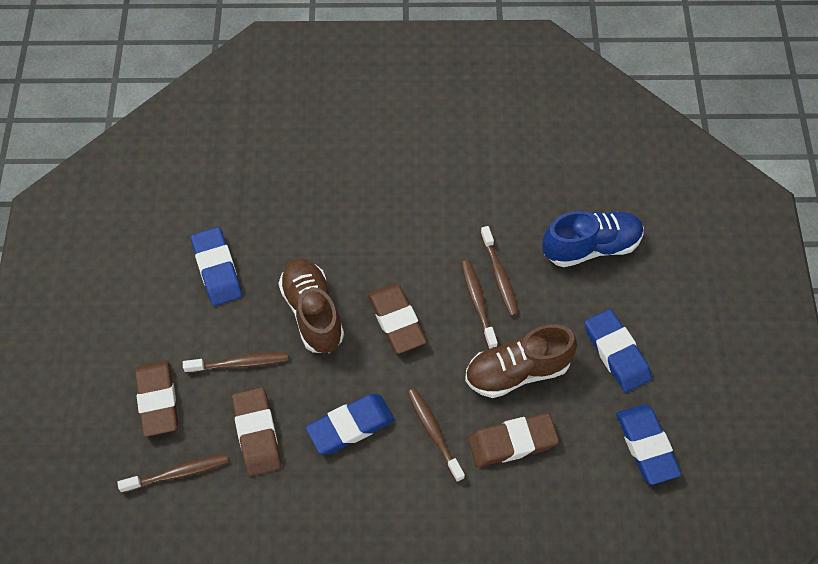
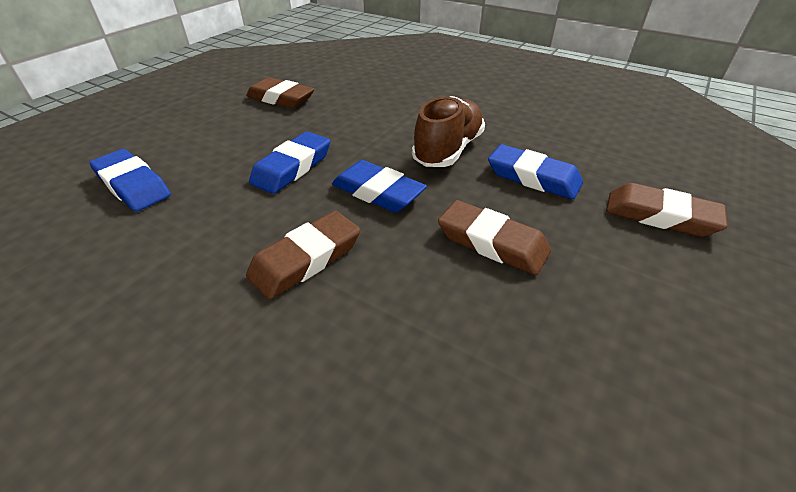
blue shoe: 1 -> 0
brown shoe: 2 -> 1
brown toothbrush: 5 -> 0

